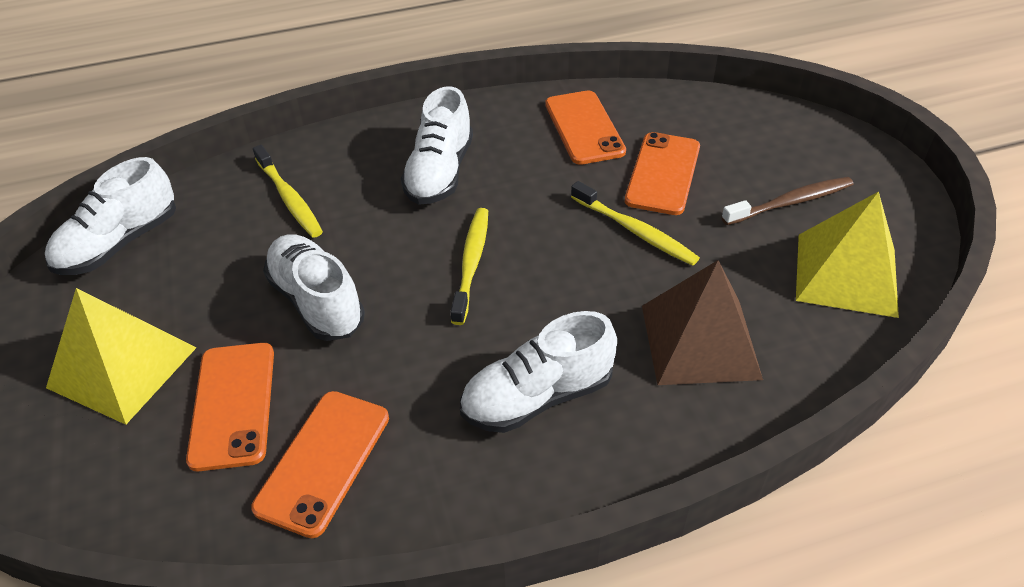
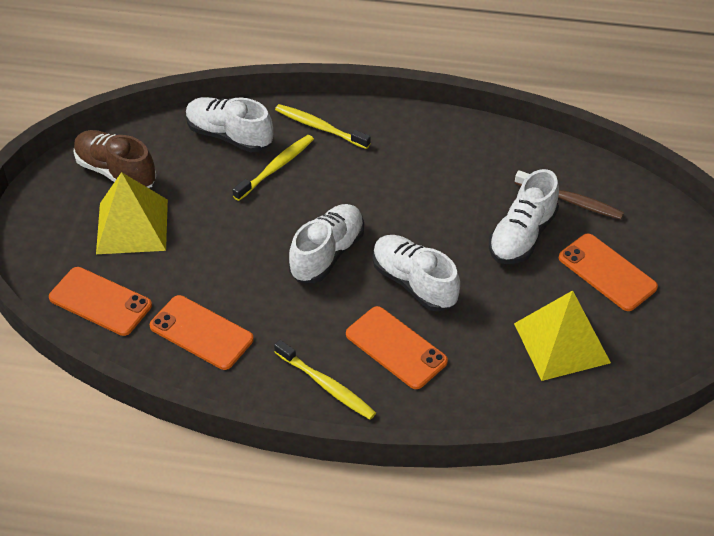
brown pyramid: 1 -> 0
brown shoe: 0 -> 1

